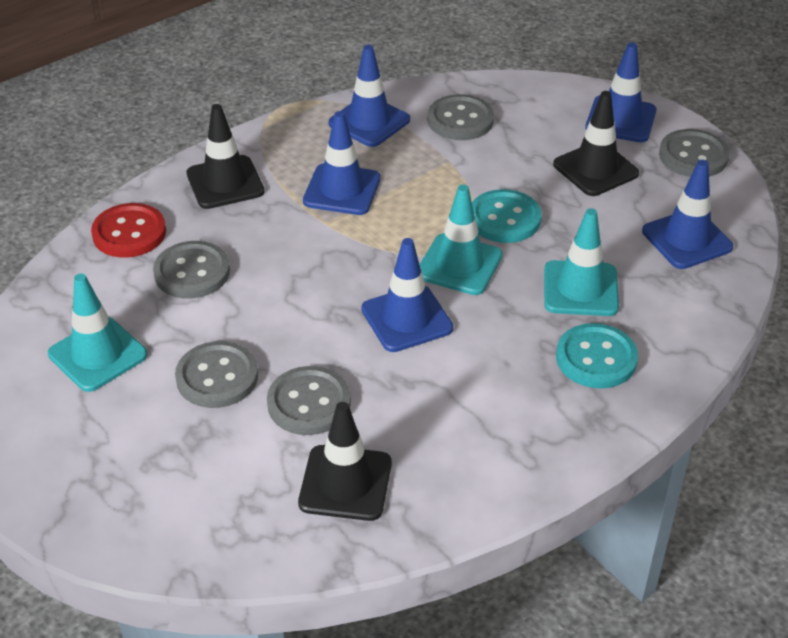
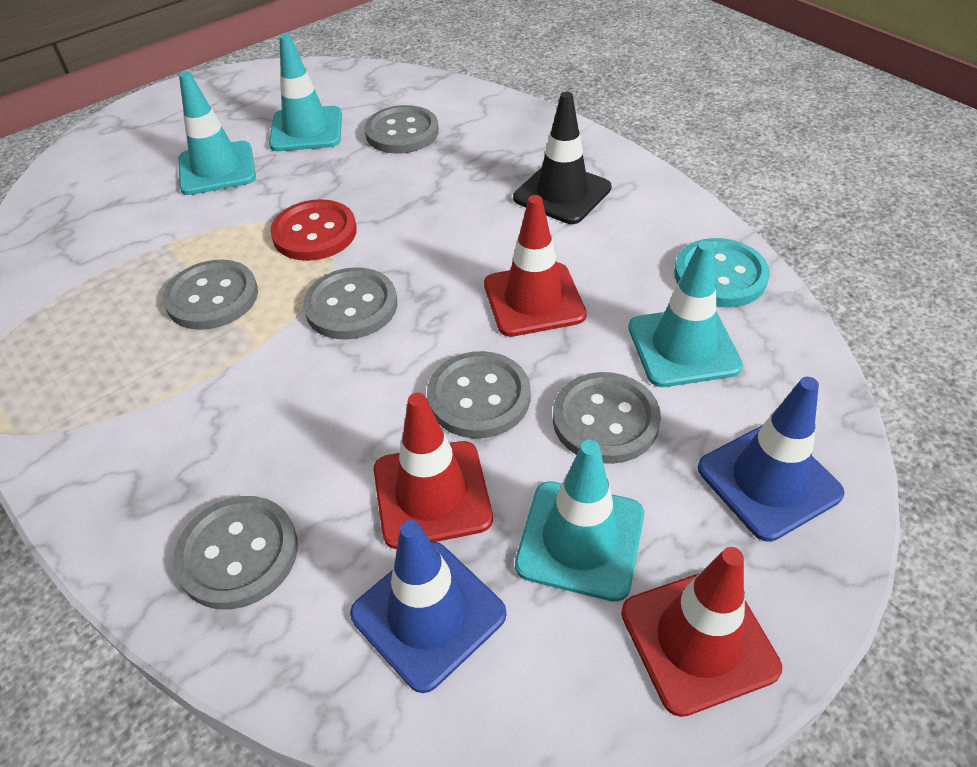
black traffic cone: 3 -> 1
blue traffic cone: 5 -> 2
grey button: 5 -> 6
red traffic cone: 0 -> 3
turquoise button: 2 -> 1
turquoise traffic cone: 3 -> 4

